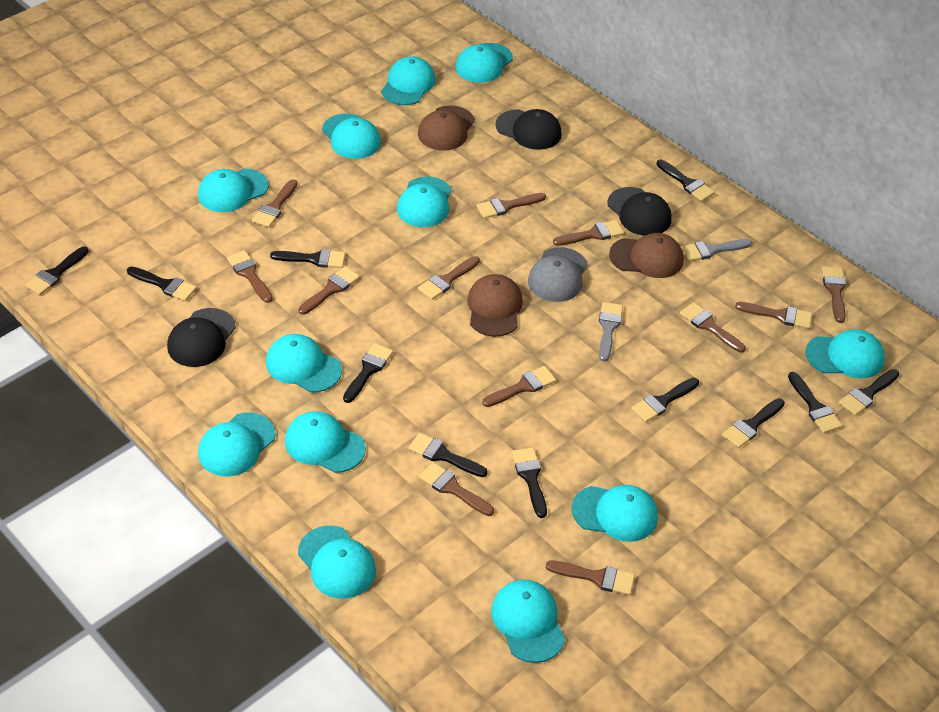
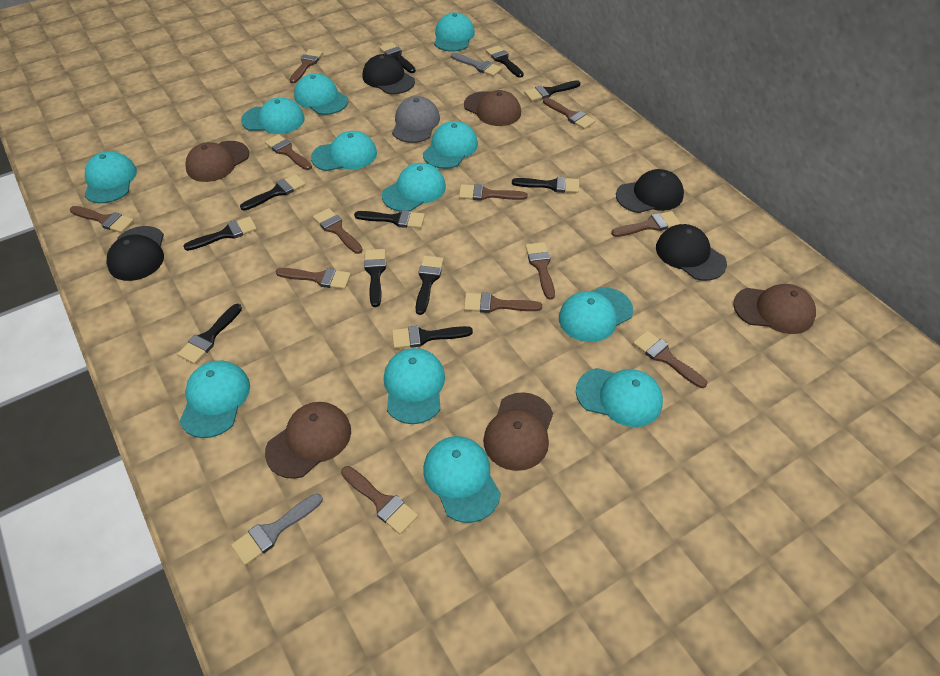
black cap: 3 -> 4
brown cap: 3 -> 5

